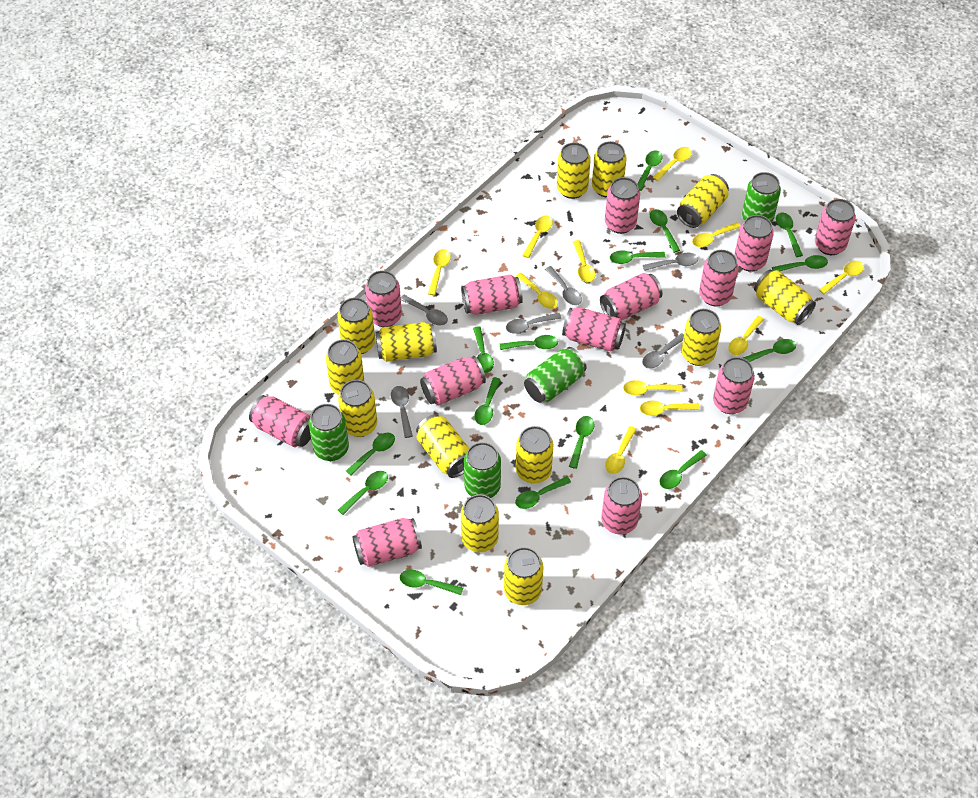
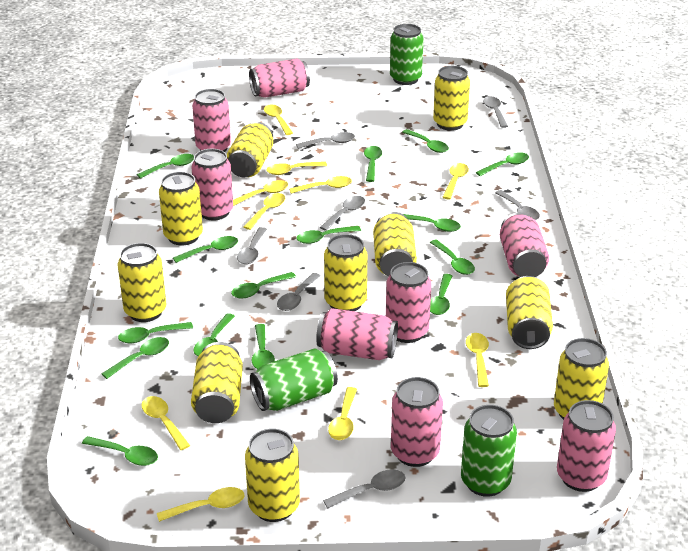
green can: 4 -> 3
grey spoon: 6 -> 7
pink can: 13 -> 8
yellow can: 13 -> 10
yellow spoon: 11 -> 10

